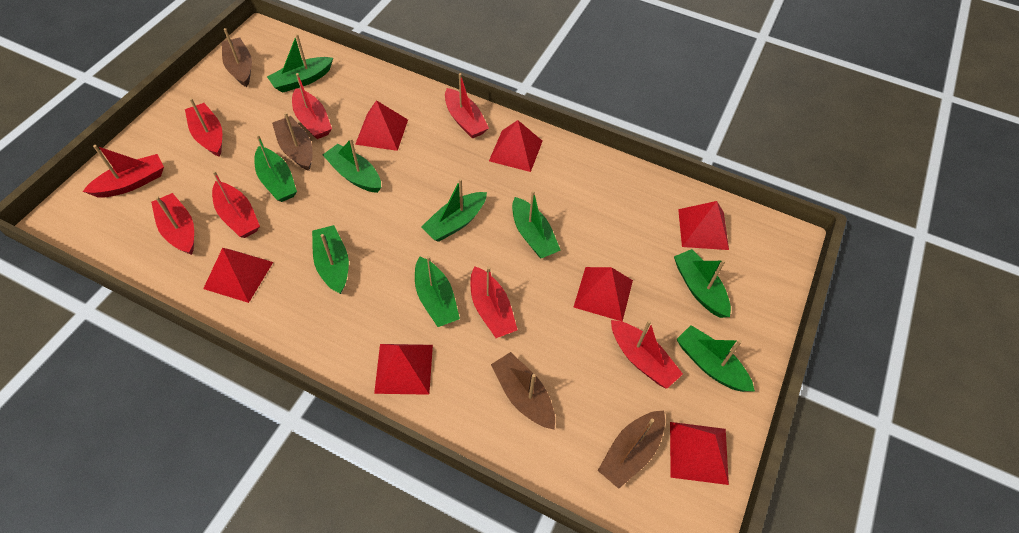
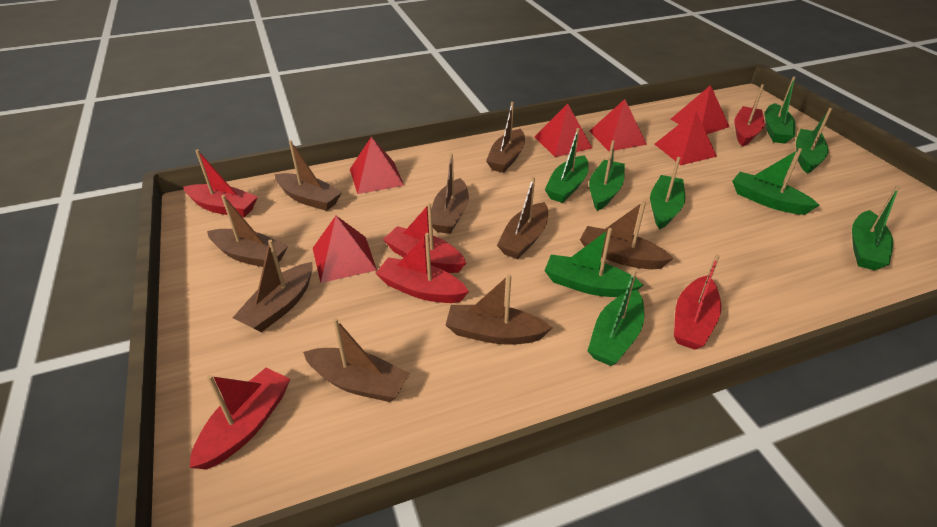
brown boat: 4 -> 9
red boat: 8 -> 6
red pyramid: 7 -> 6

